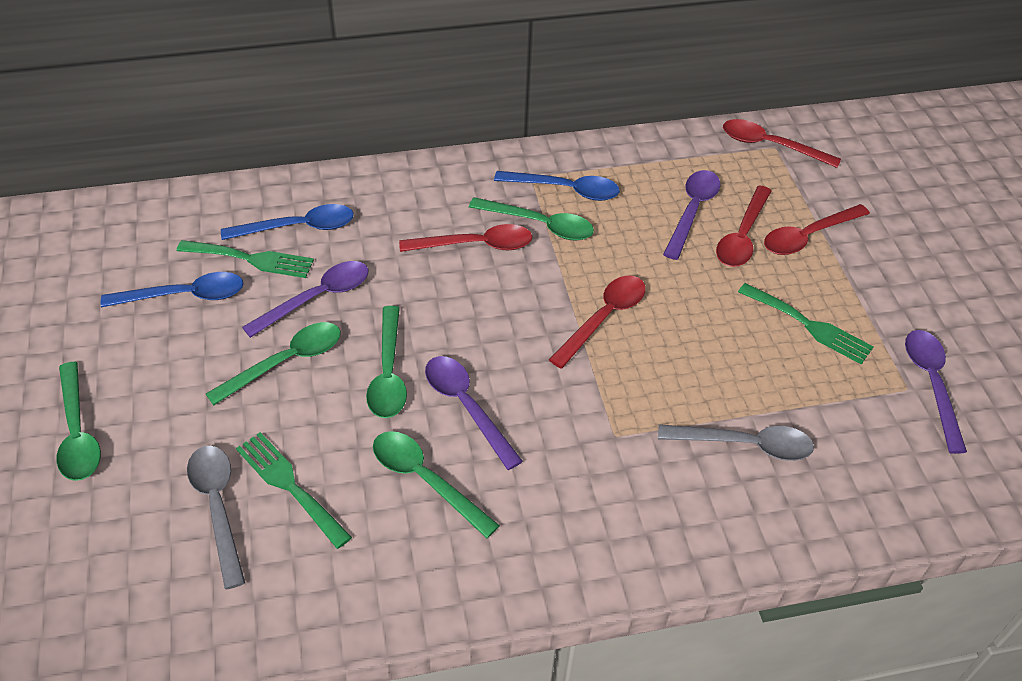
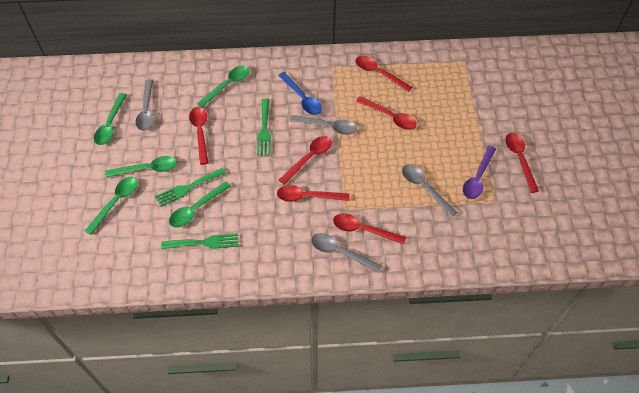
blue spoon: 3 -> 1
grey spoon: 2 -> 4
purple spoon: 4 -> 1
red spoon: 5 -> 7

